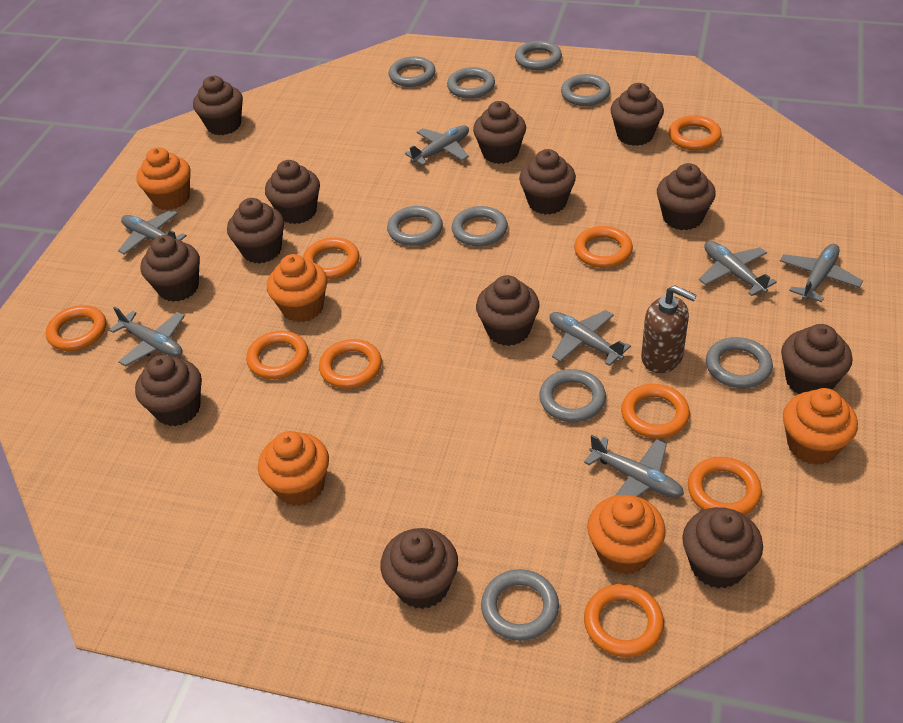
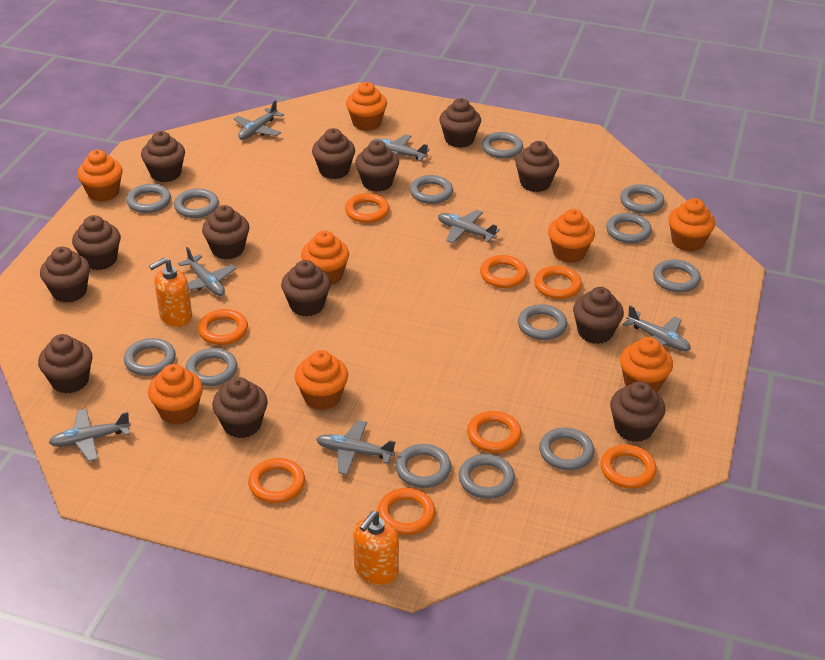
brown soap dispenser: 1 -> 0
grey ring: 9 -> 13
orange cupcake: 5 -> 8
orange ring: 9 -> 8
orange soap dispenser: 0 -> 2

